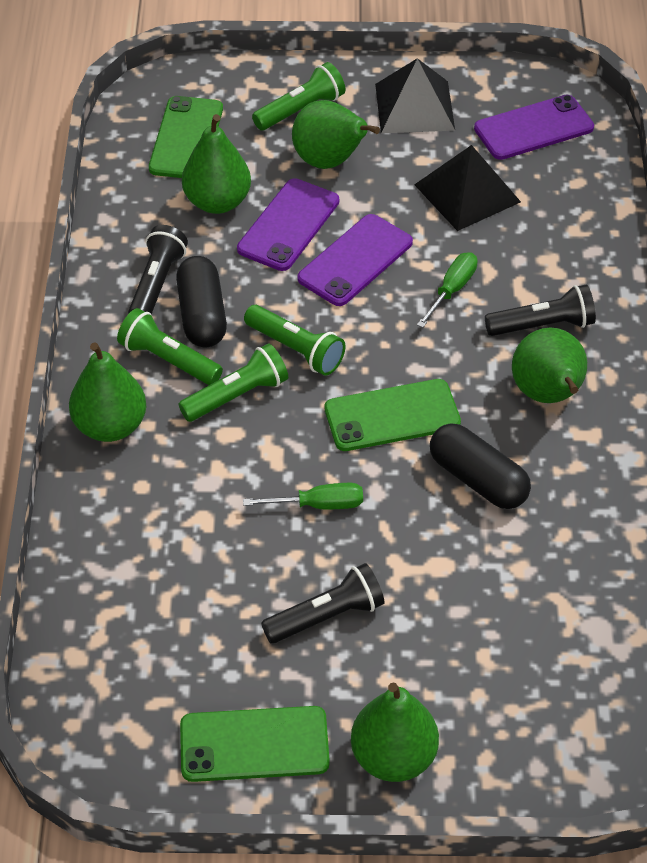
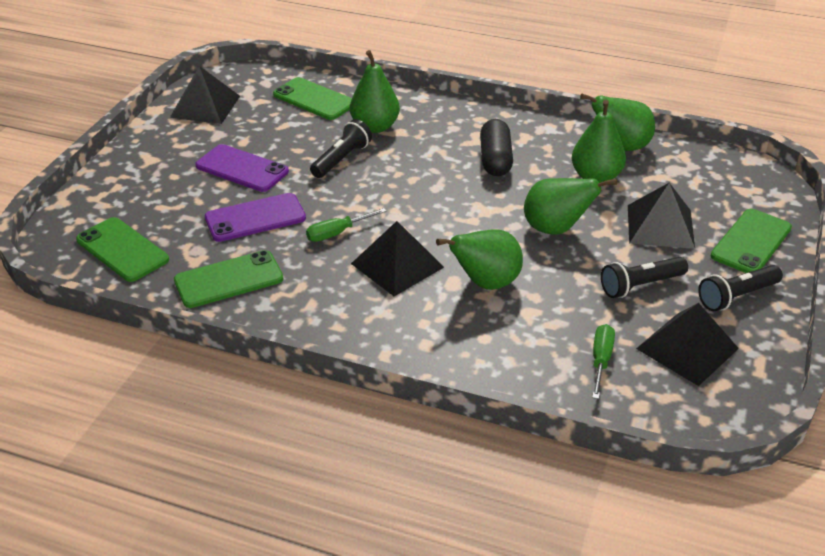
black capsule: 2 -> 1
black pyramid: 2 -> 4
green flashlight: 4 -> 0
green phone: 3 -> 4
purple phone: 3 -> 2

